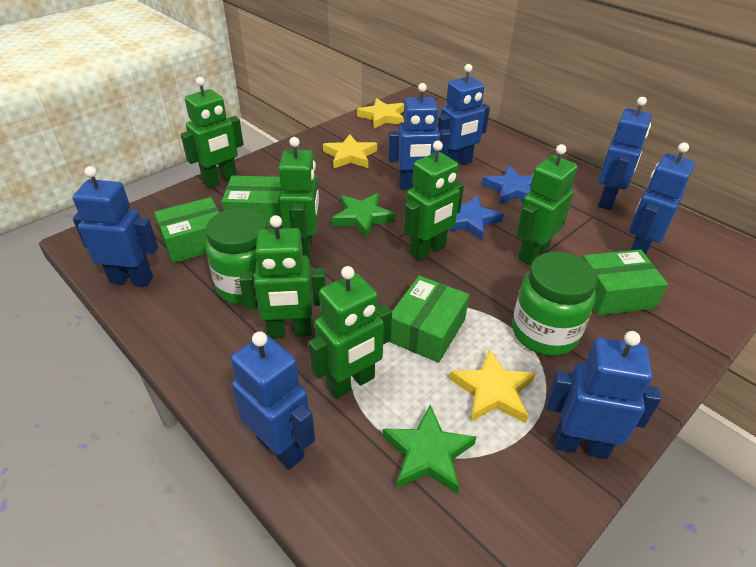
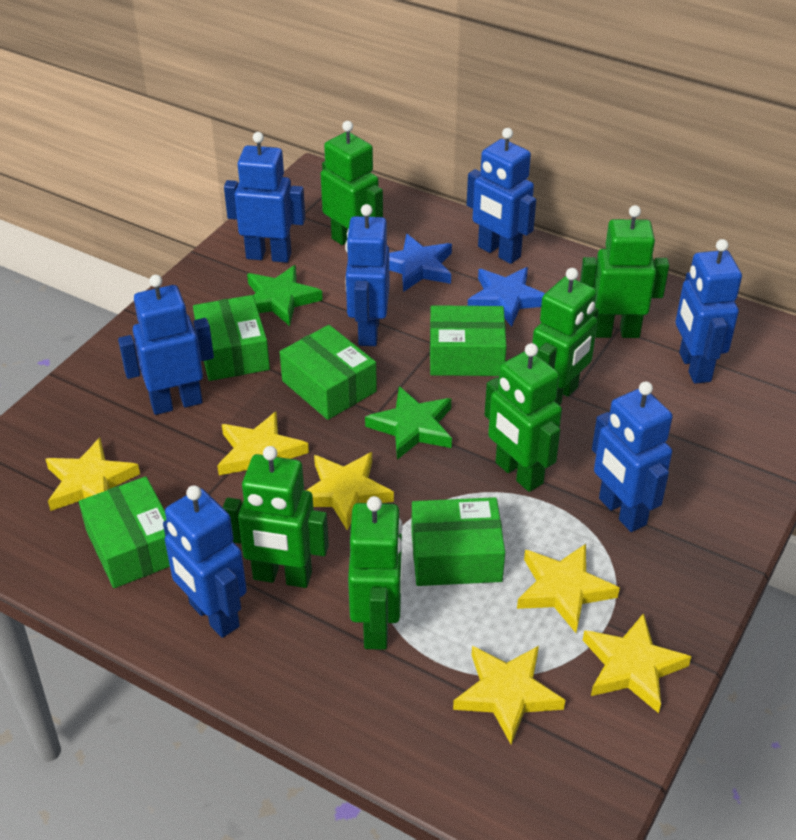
green box: 4 -> 5
green jar: 2 -> 0
yellow star: 3 -> 6

